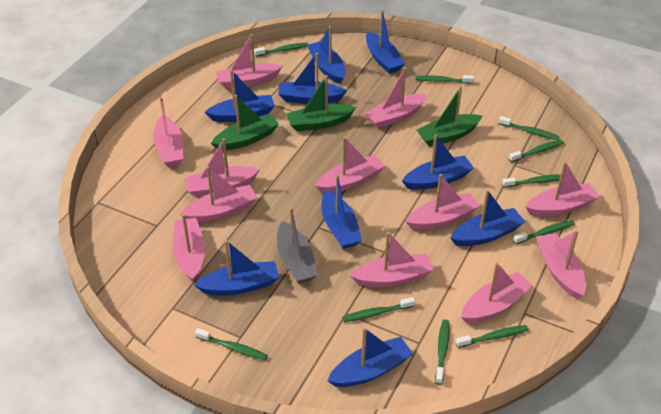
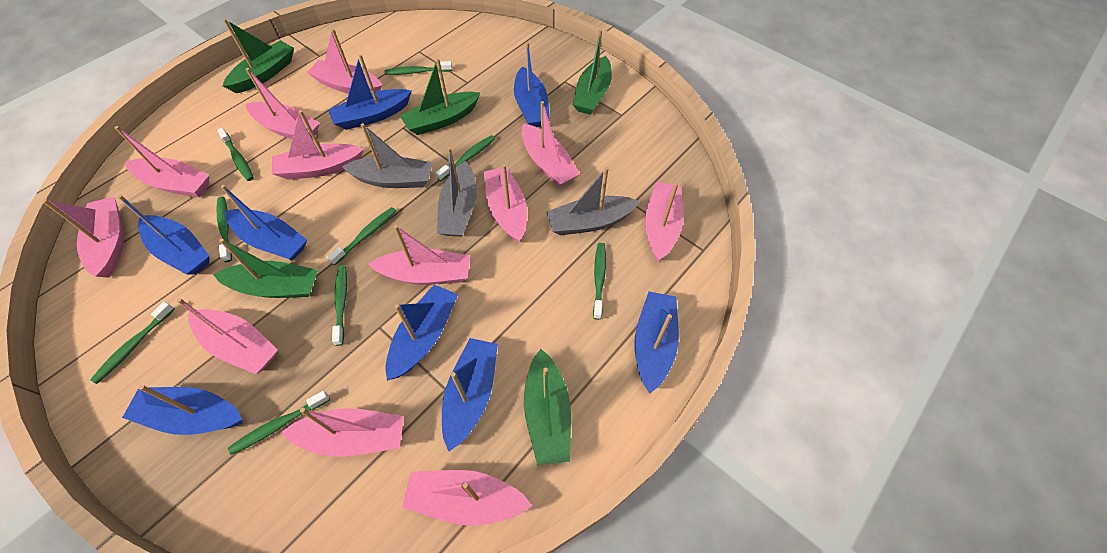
blue boat: 9 -> 8
green boat: 3 -> 5
green toothbrush: 10 -> 9
grey boat: 1 -> 3

